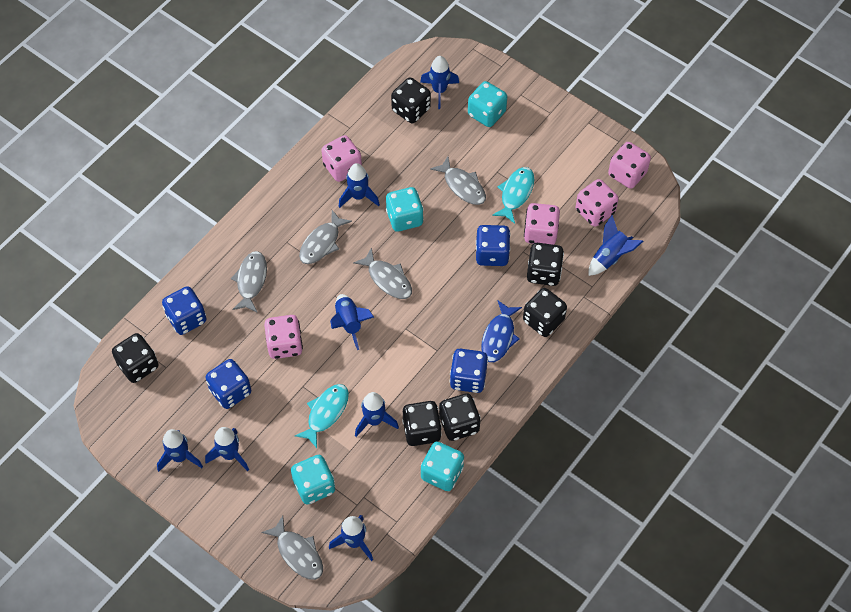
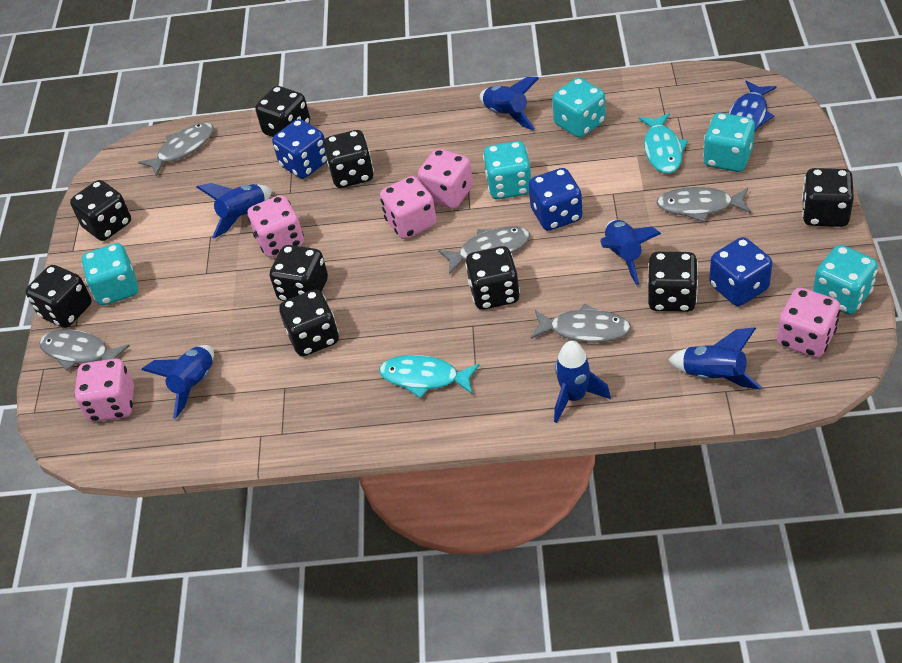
black dice: 6 -> 9
blue dice: 4 -> 3
blue rocket: 8 -> 6
turquoise dice: 4 -> 5

